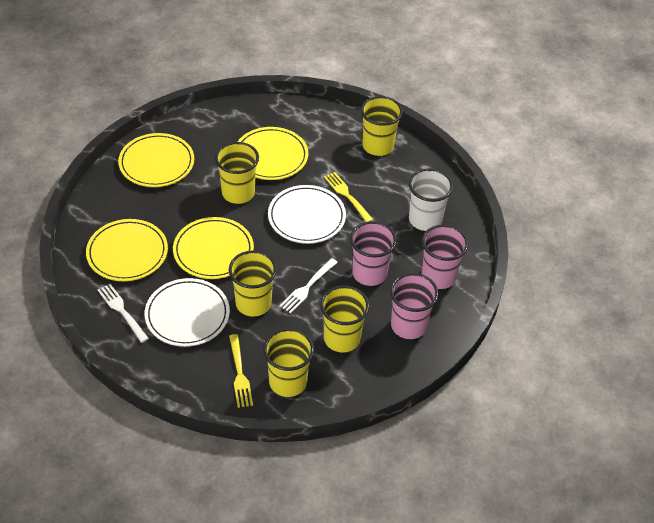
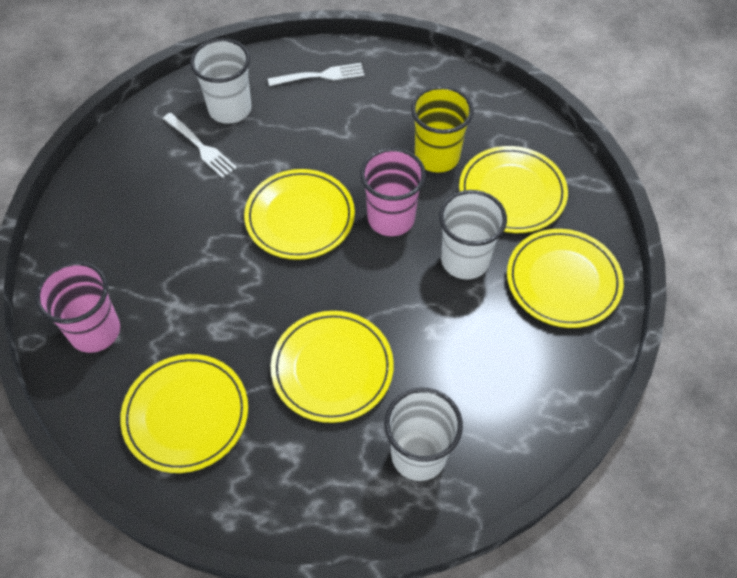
pink cup: 3 -> 2
white cup: 1 -> 3
white plate: 2 -> 0
yellow cup: 5 -> 1
yellow fork: 2 -> 0
yellow plate: 4 -> 5

